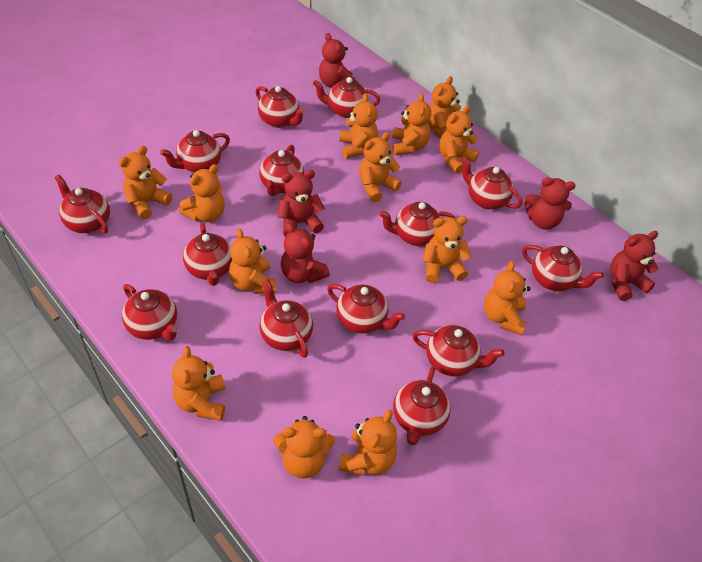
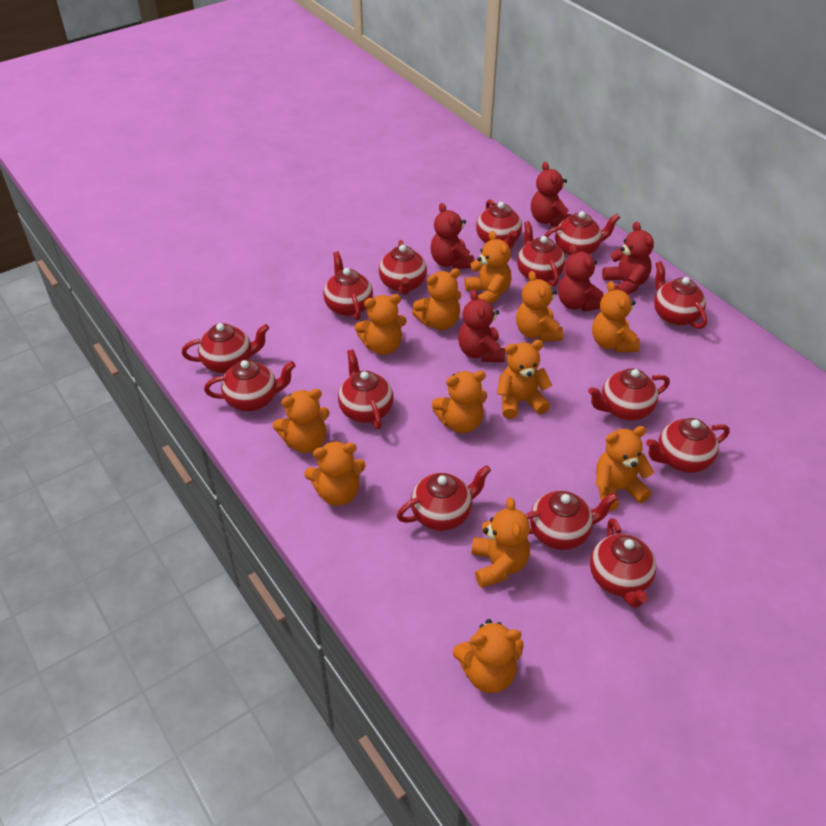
orange teddy bear: 13 -> 12

